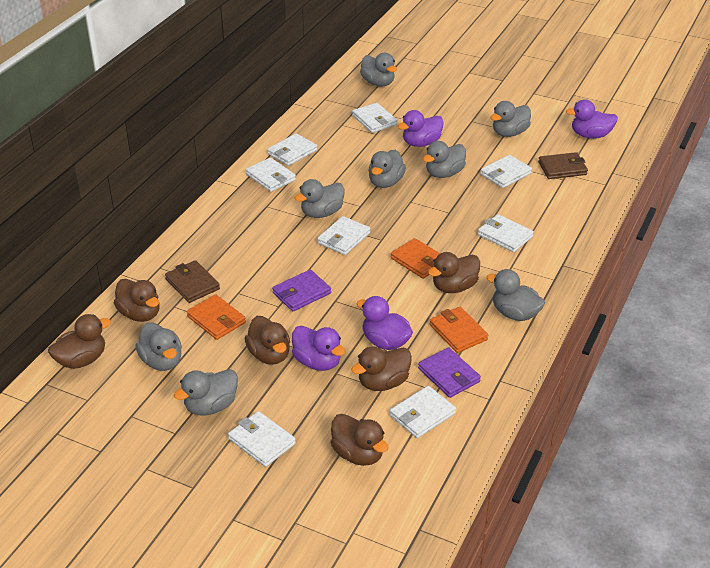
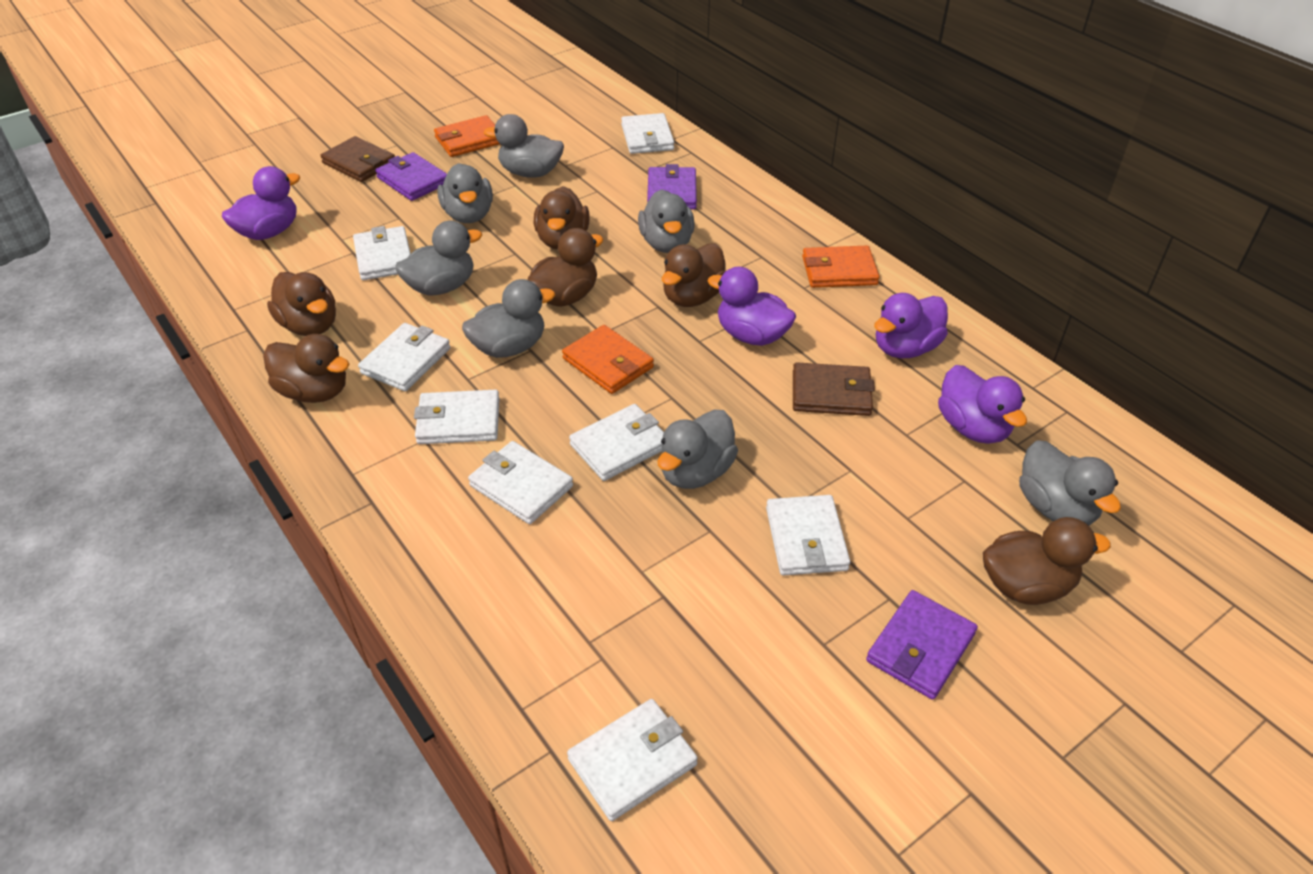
grey duck: 8 -> 7
purple wallet: 2 -> 3

